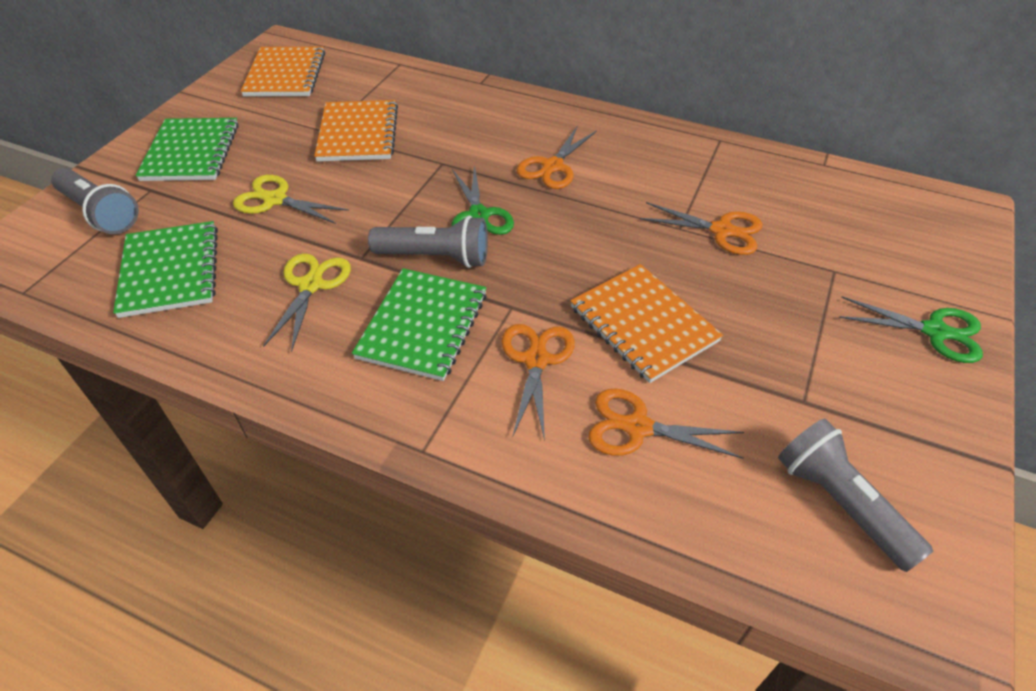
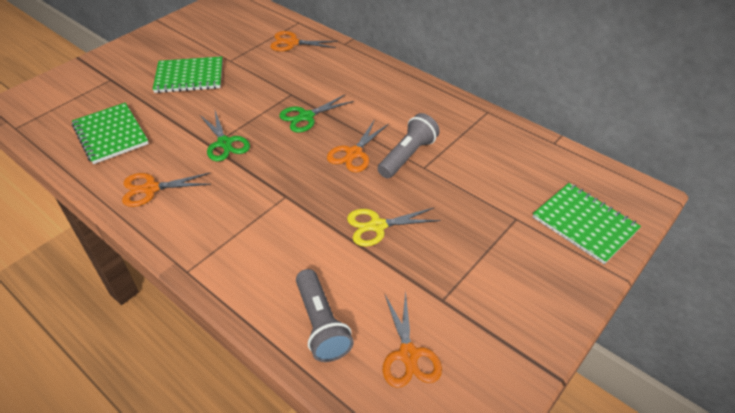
grey flashlight: 3 -> 2
orange notebook: 3 -> 0
yellow scissors: 2 -> 1

